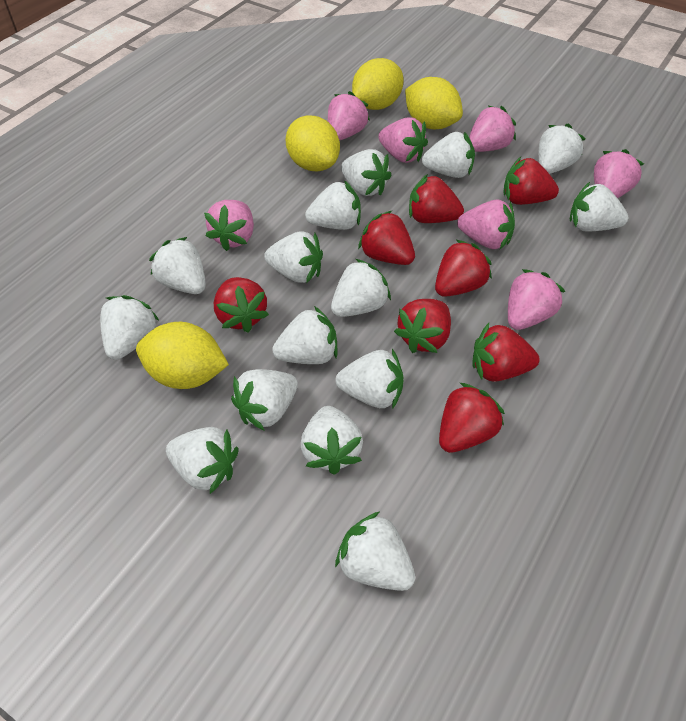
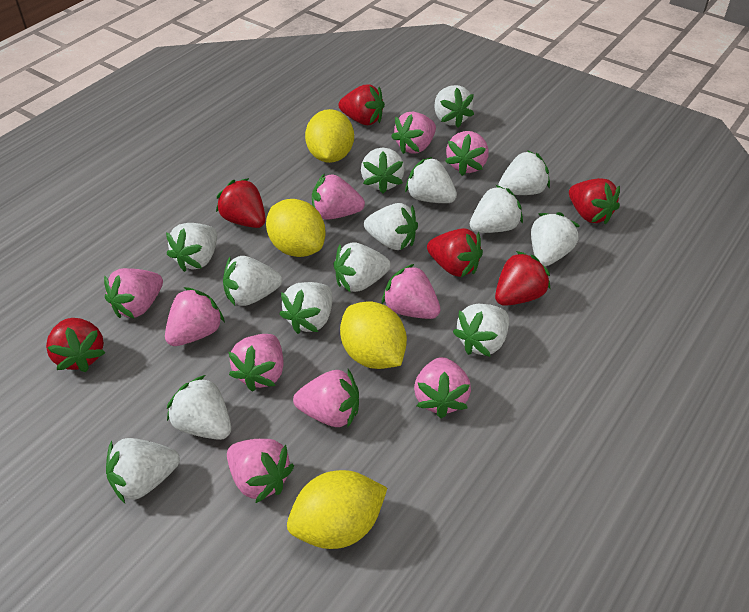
pink strawberry: 7 -> 10
red strawberry: 8 -> 6
white strawberry: 15 -> 14

